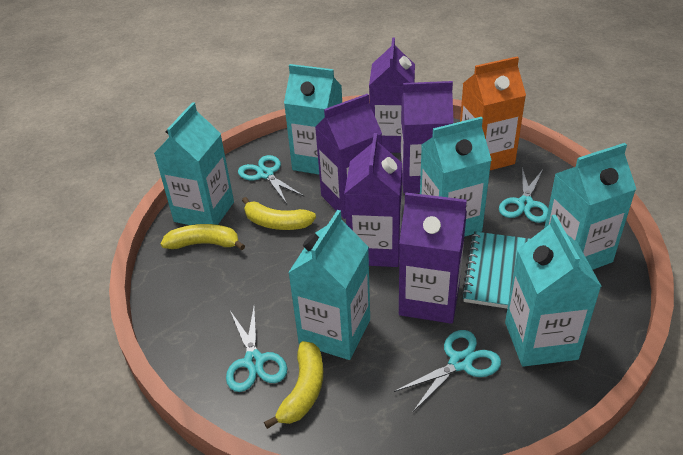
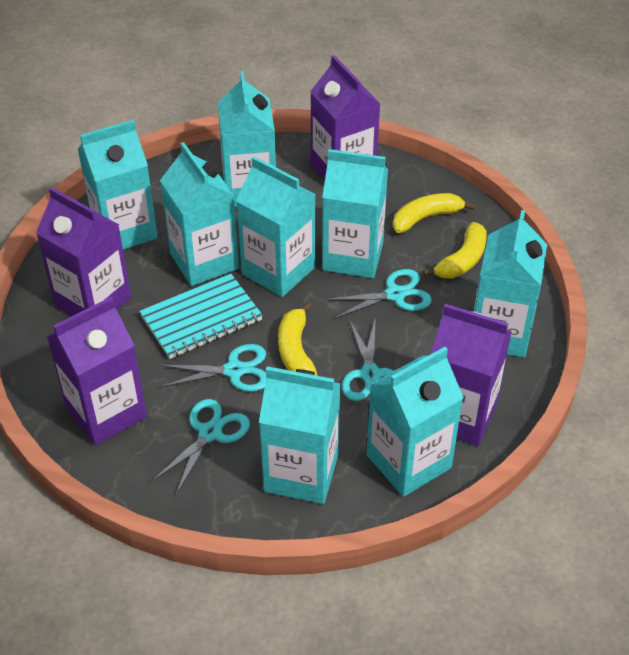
orange carton: 1 -> 0
purple carton: 5 -> 4
turquoise carton: 6 -> 8

